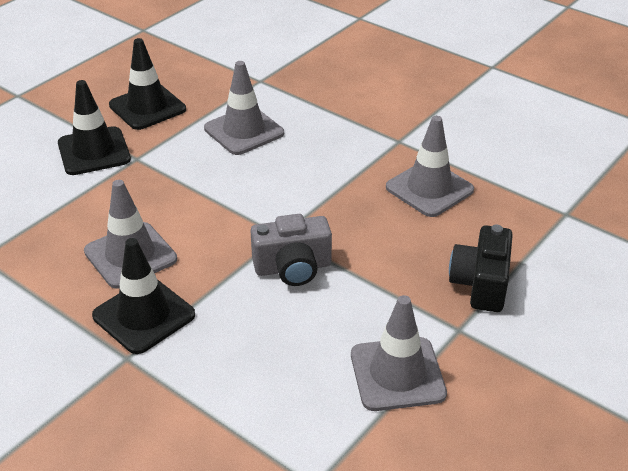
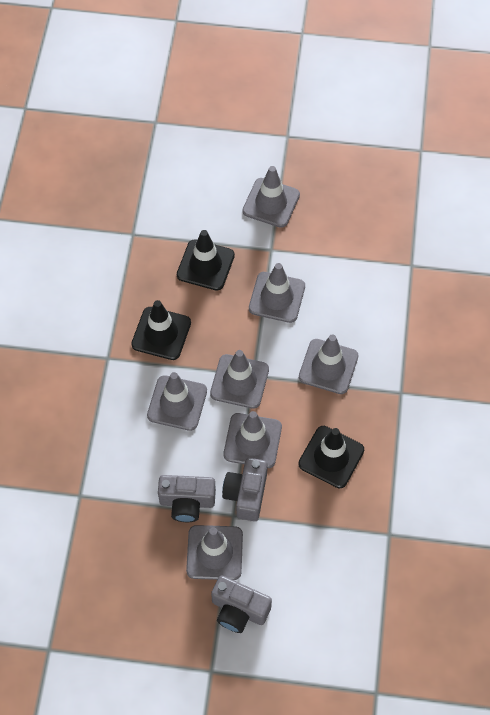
black camera: 1 -> 0
grey camera: 1 -> 3
grey traffic cone: 4 -> 7

